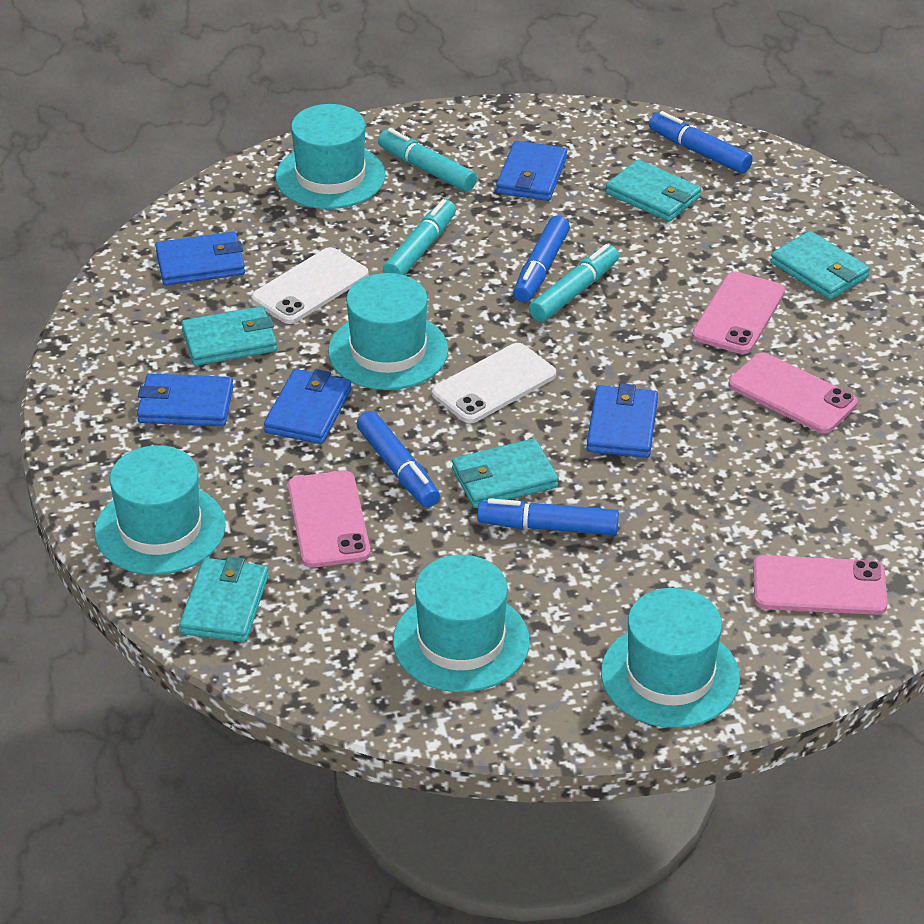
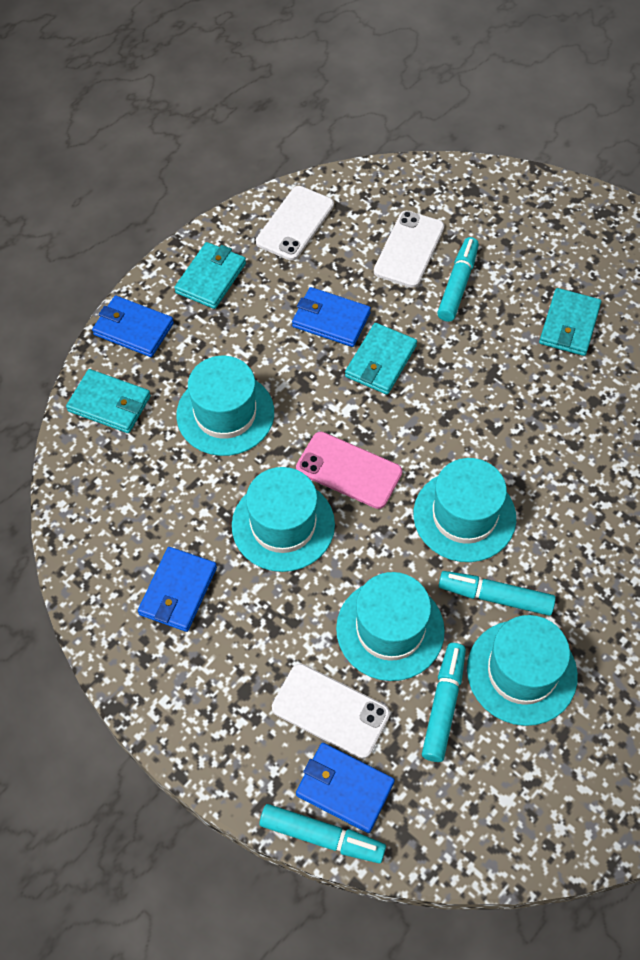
blue marker: 4 -> 0
blue wallet: 5 -> 4
pink phone: 4 -> 1
turquoise marker: 3 -> 4
turquoise wallet: 5 -> 4
white phone: 2 -> 3

